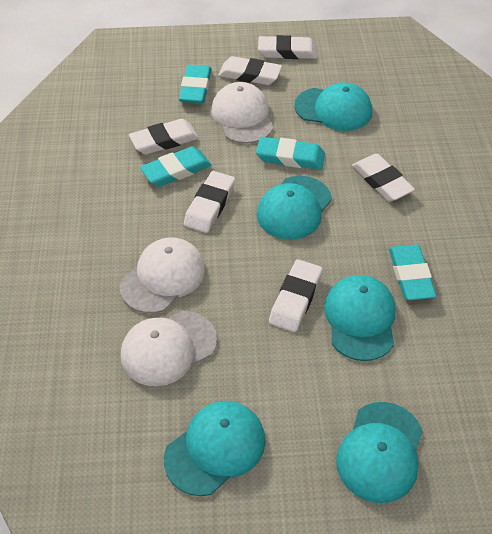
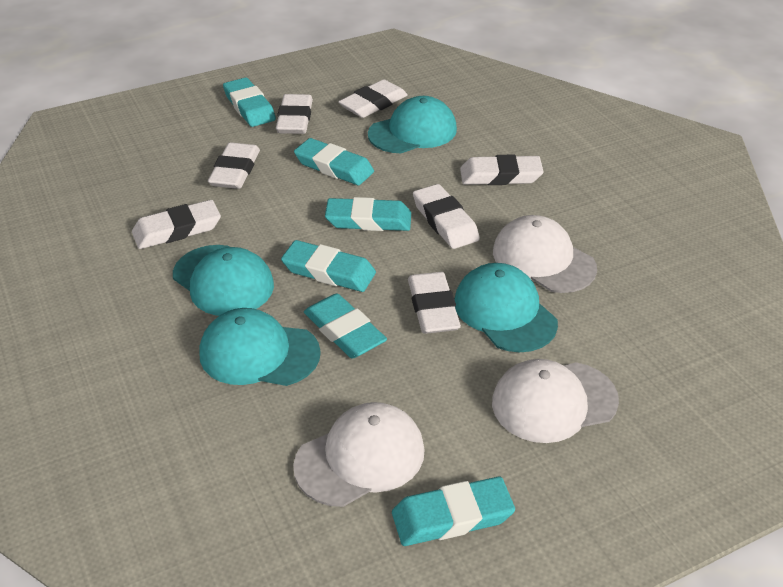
turquoise cap: 5 -> 4
turquoise eraser: 4 -> 6
white eraser: 6 -> 7

